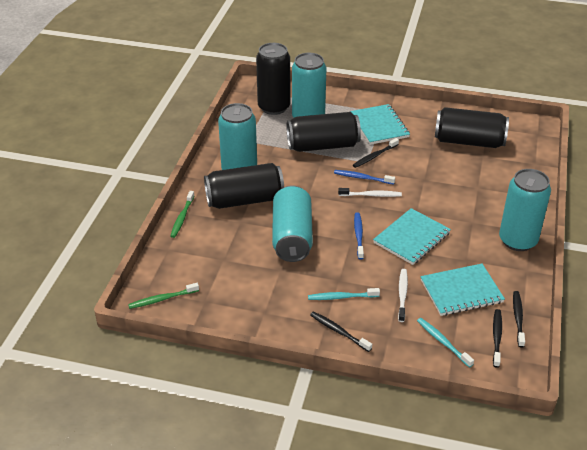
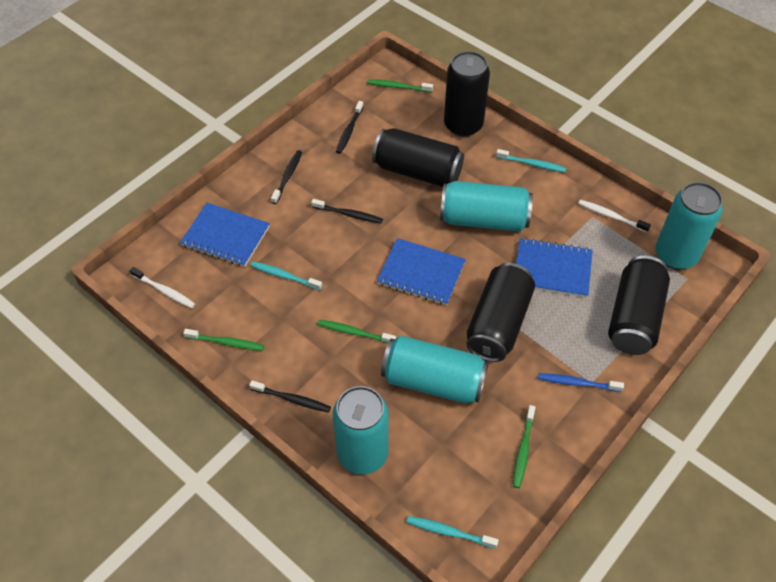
blue notebook: 0 -> 3
blue toothbrush: 2 -> 1
green toothbrush: 2 -> 4
turquoise notebook: 3 -> 0
turquoise toothbrush: 2 -> 3

